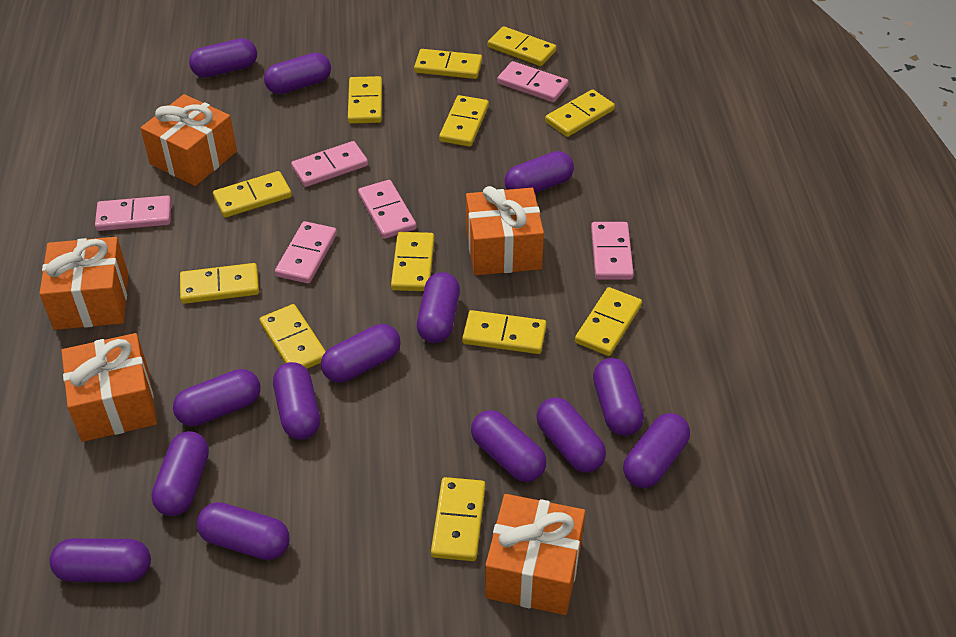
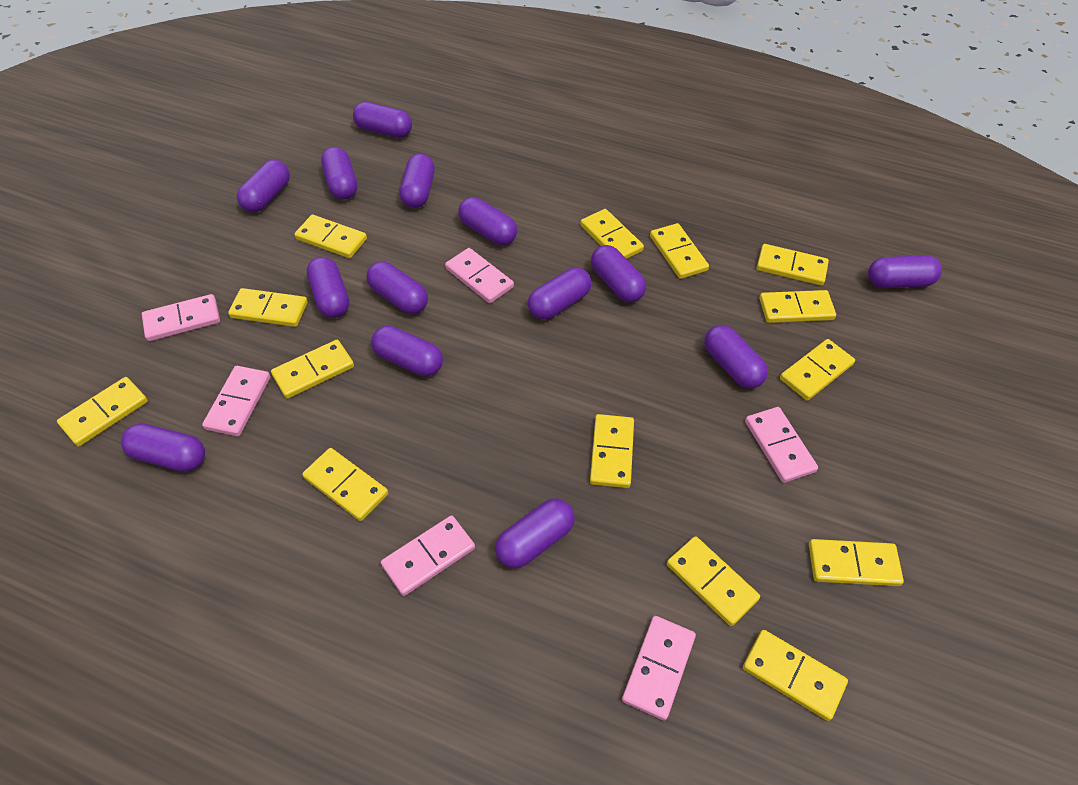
orange gift: 5 -> 0
yellow domino: 12 -> 14

